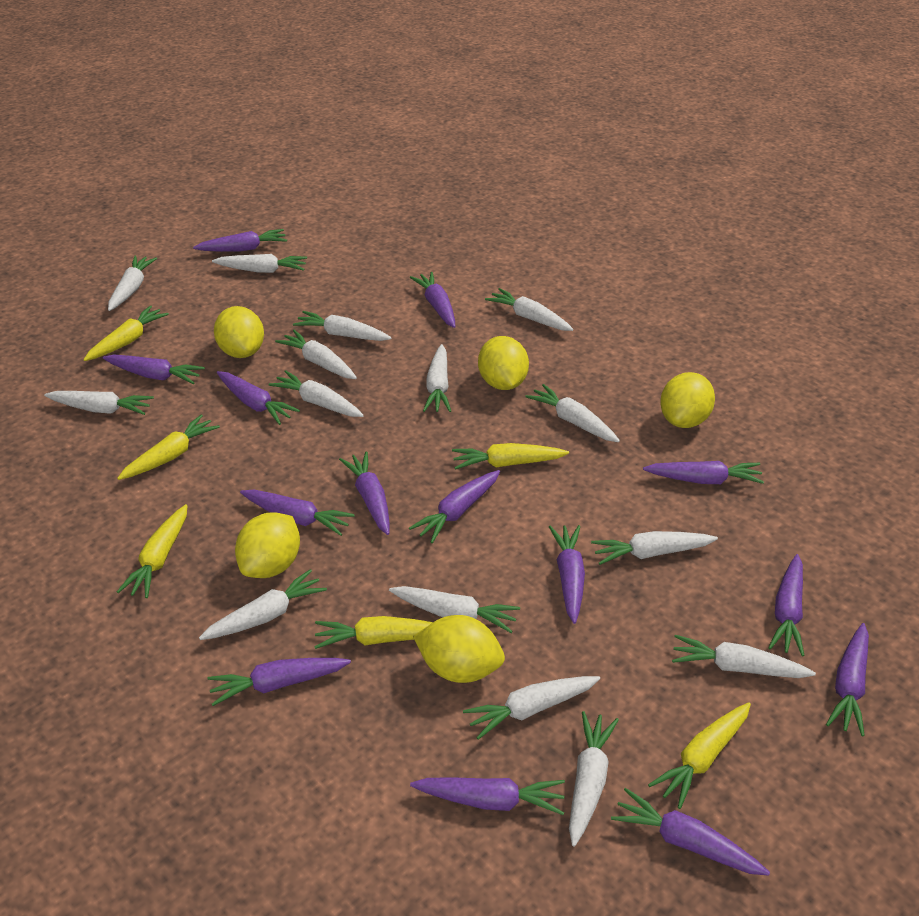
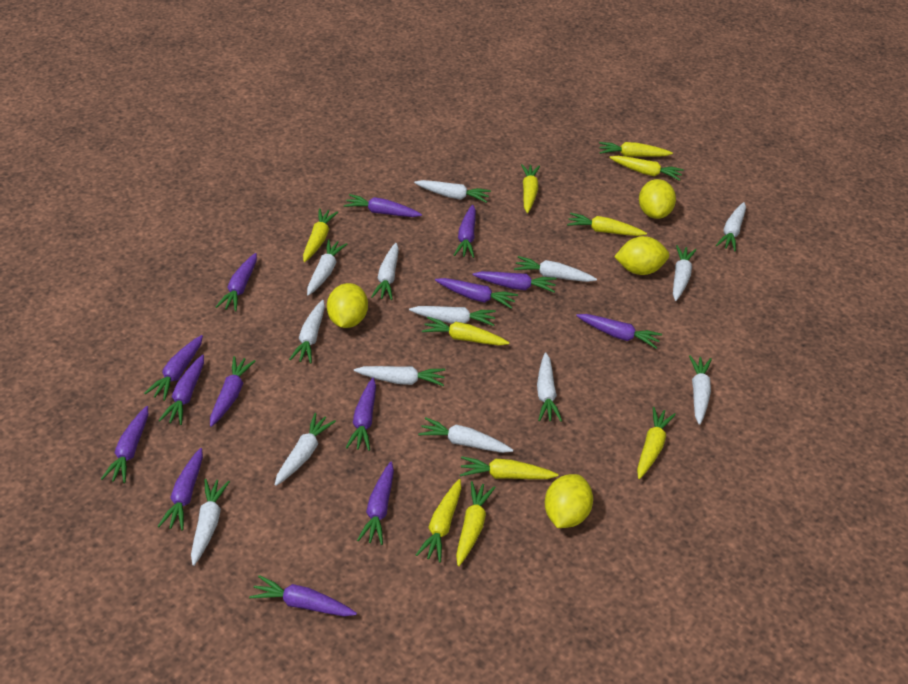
white carrot: 15 -> 14
yellow carrot: 6 -> 10
yellow lemon: 5 -> 4

